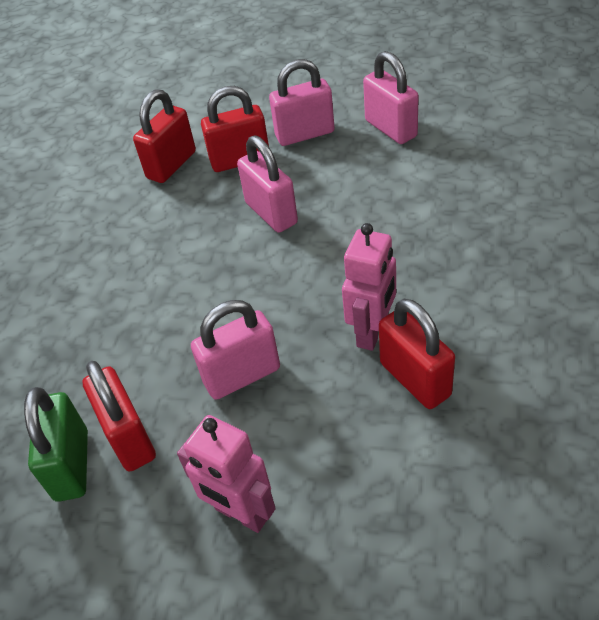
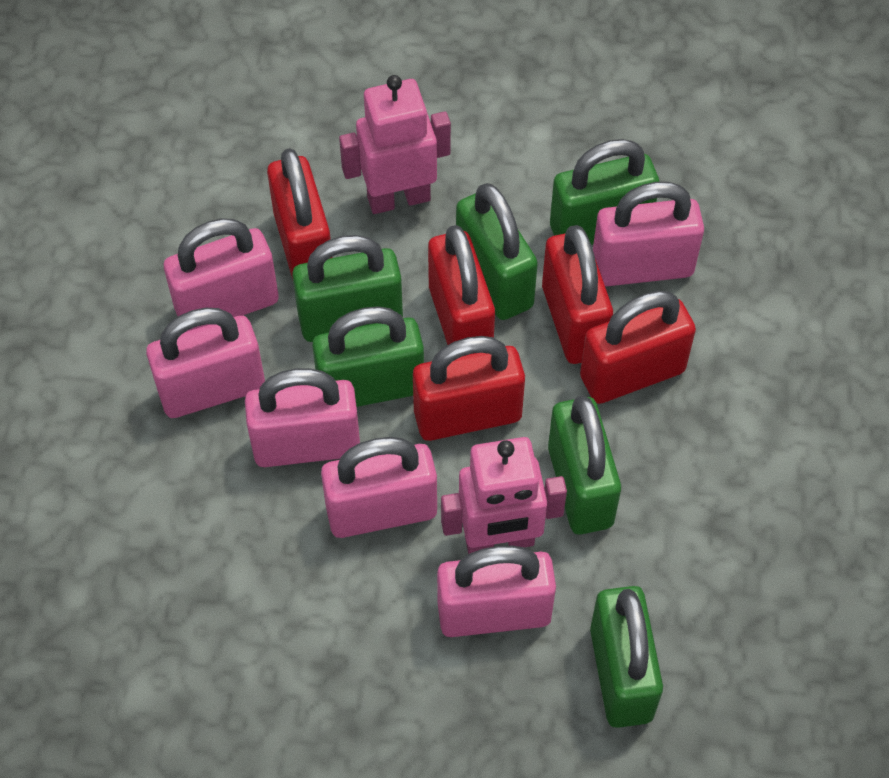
green padlock: 1 -> 6
pink padlock: 4 -> 6
red padlock: 4 -> 5

